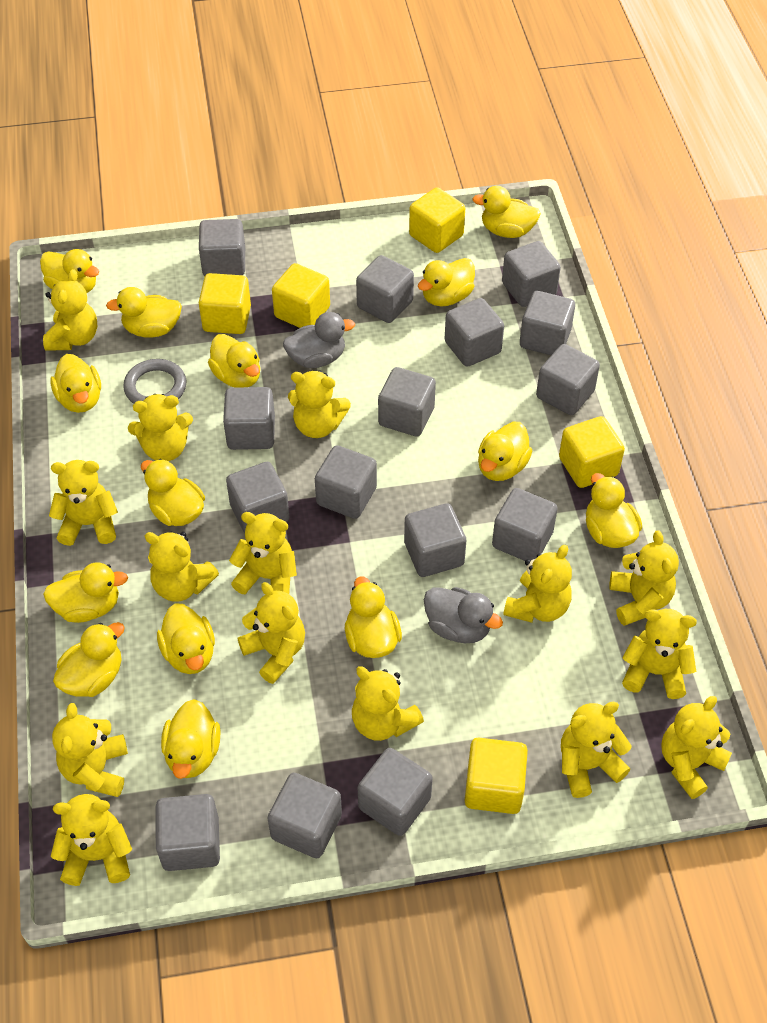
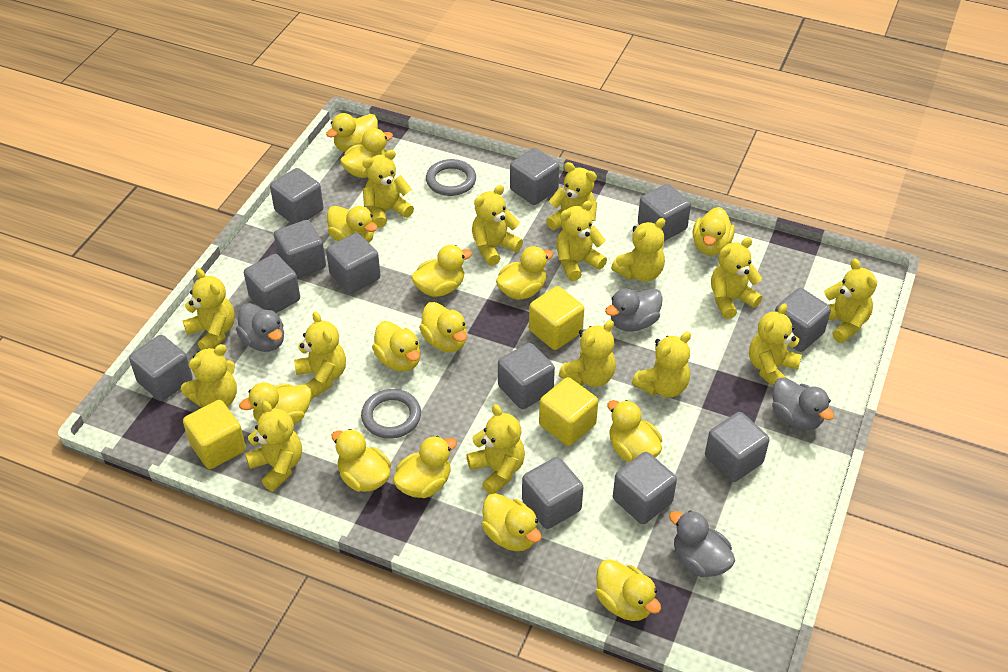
grey cube: 15 -> 12
grey duck: 2 -> 4
grey ring: 1 -> 2
yellow cube: 5 -> 3

